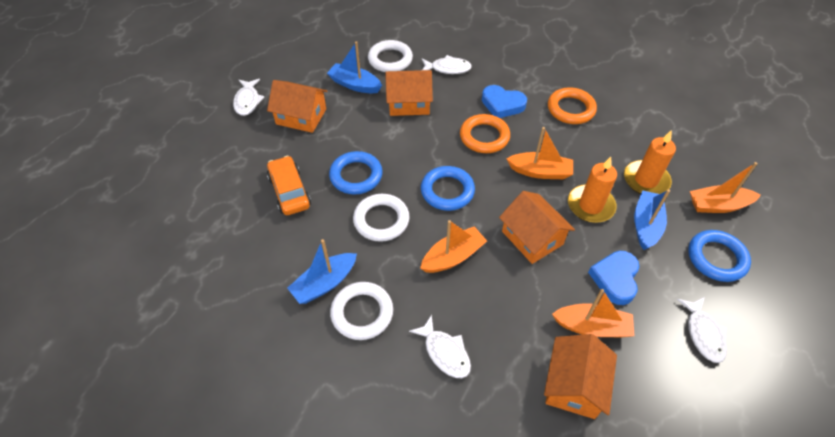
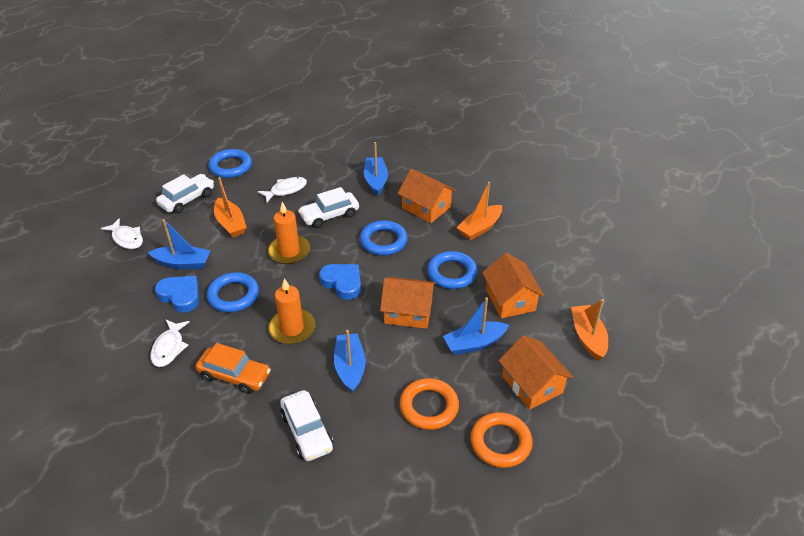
blue boat: 3 -> 4
blue ring: 3 -> 4
orange boat: 4 -> 3
white car: 0 -> 3
white fish: 4 -> 3
white ring: 3 -> 0

